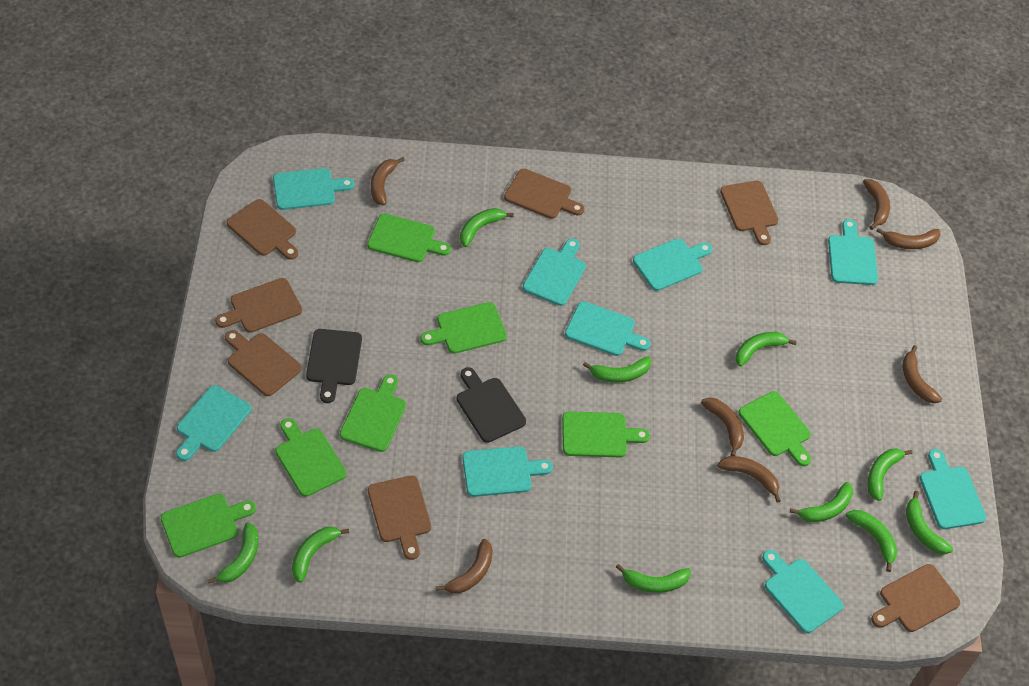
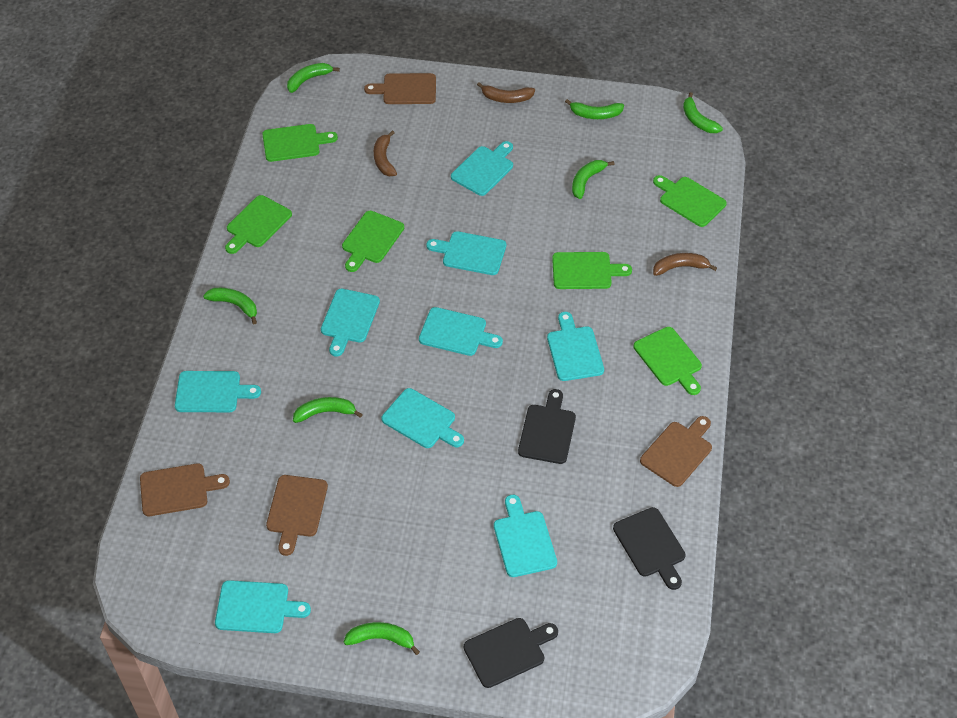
black cutting board: 2 -> 3
brown banana: 7 -> 3
brown cutting board: 7 -> 4
green banana: 10 -> 7
green cutting board: 7 -> 6

